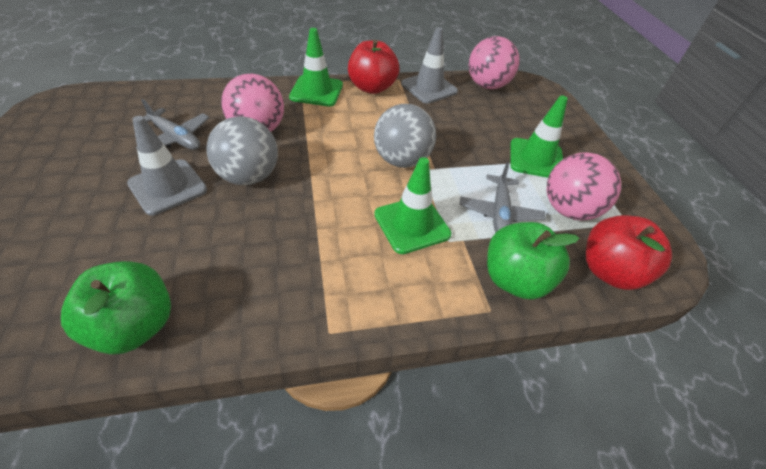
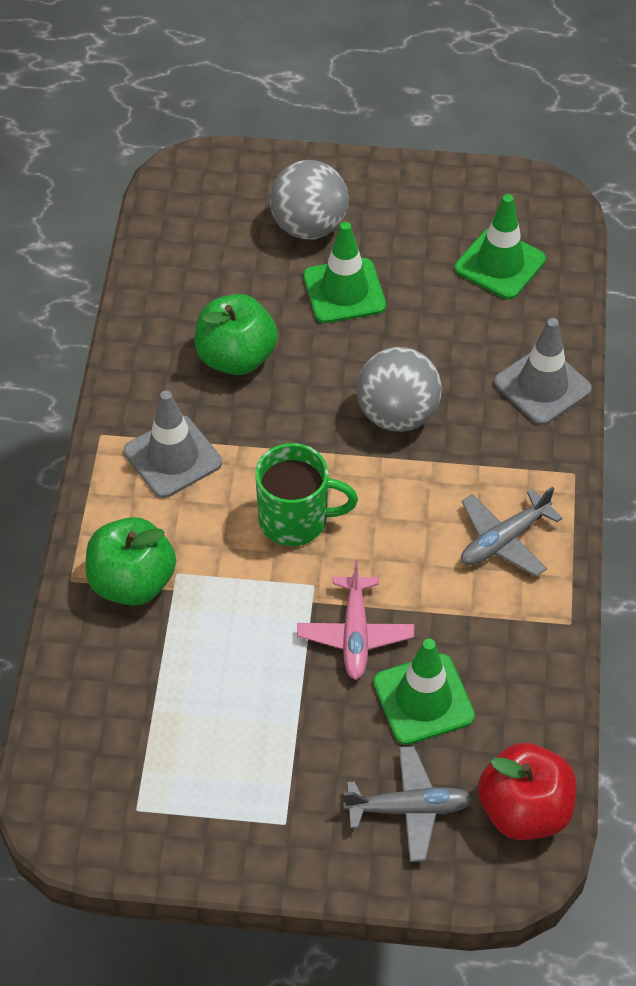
green mug: 0 -> 1
pink ball: 3 -> 0
pink plane: 0 -> 1
red apple: 2 -> 1

